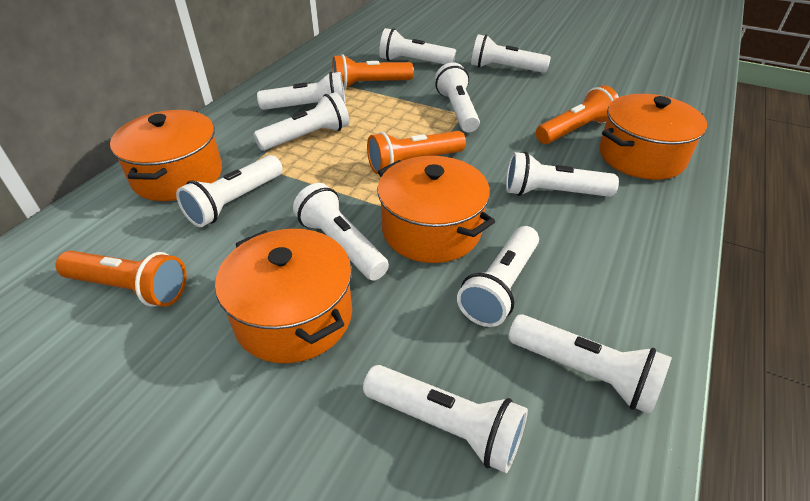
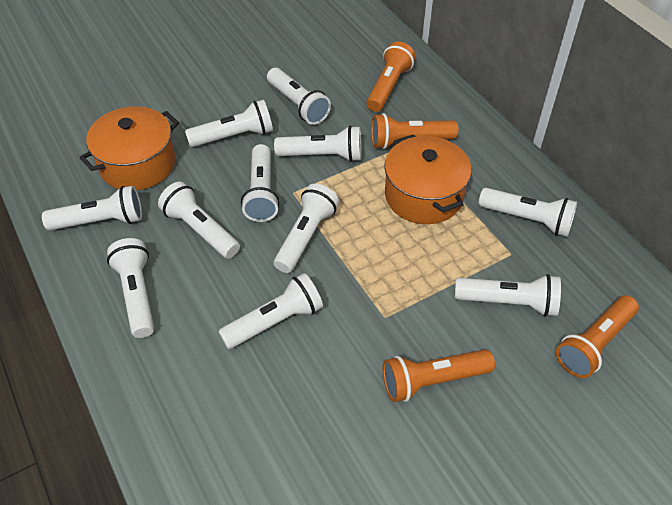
orange pot: 4 -> 2

